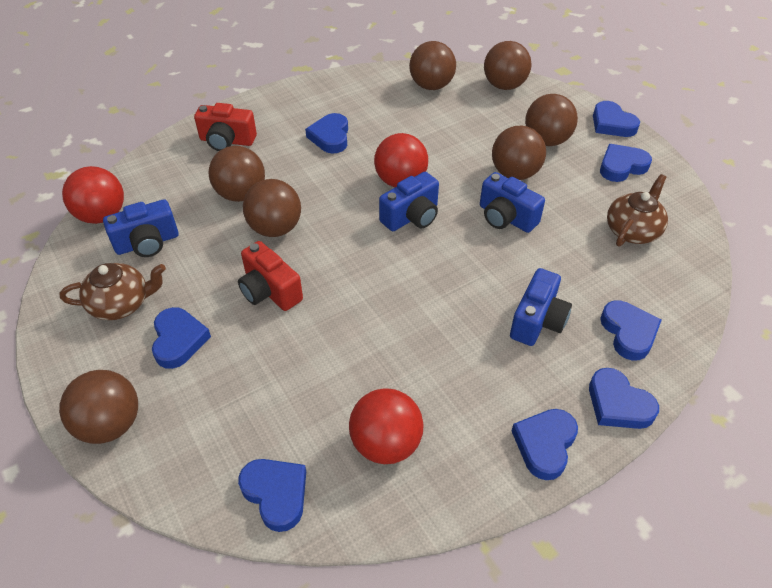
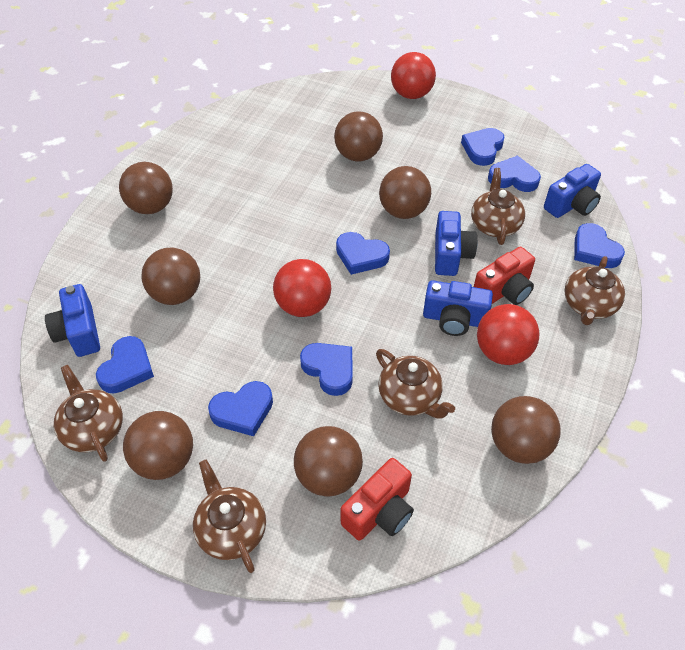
blue heart: 8 -> 7
brown teapot: 2 -> 5

